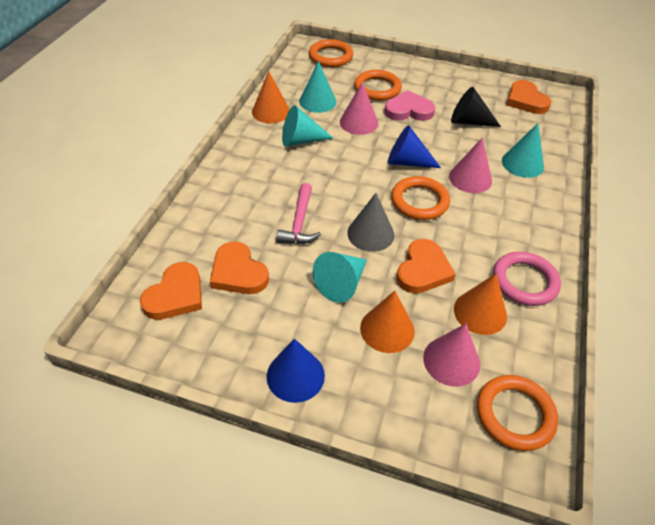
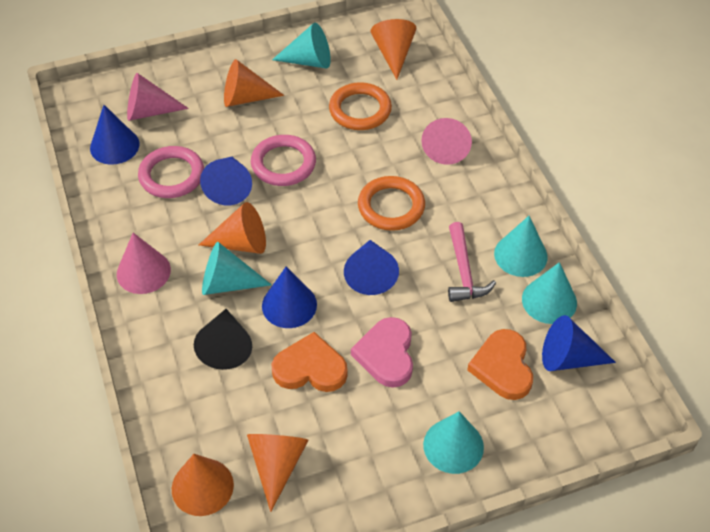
blue cone: 2 -> 5
grey cone: 1 -> 0
orange cone: 3 -> 5
orange heart: 4 -> 2
orange ring: 4 -> 2
pink ring: 1 -> 2
turquoise cone: 4 -> 5

